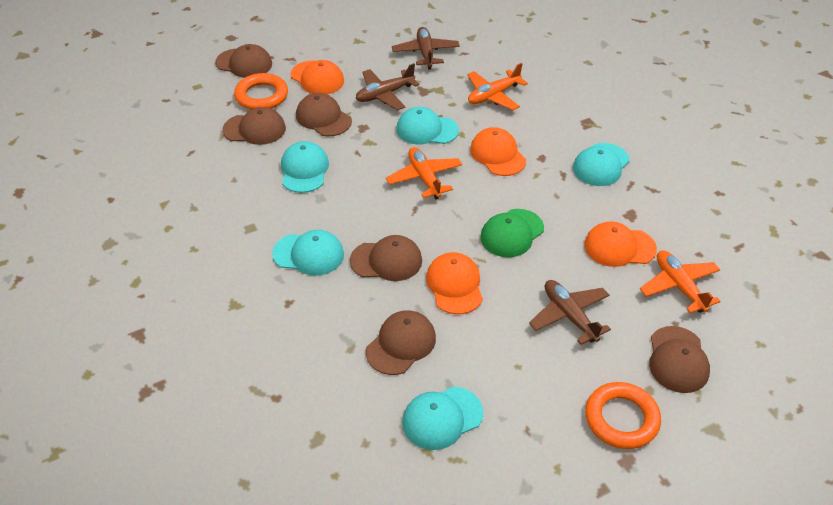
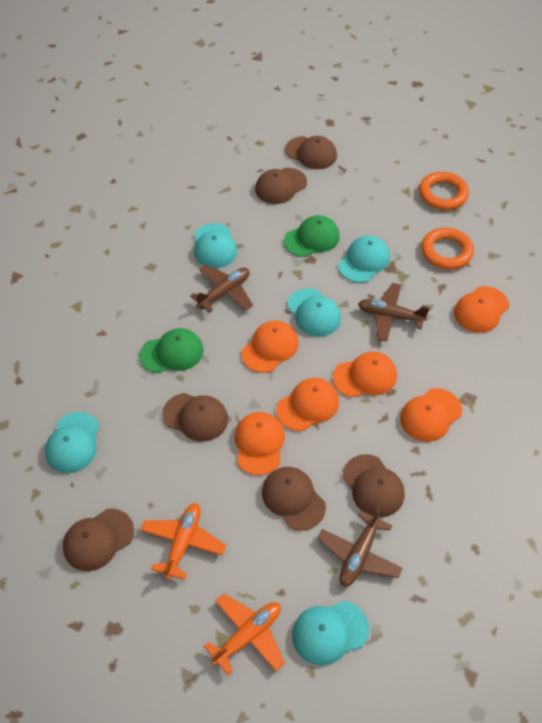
green cap: 1 -> 2
orange cap: 4 -> 6
orange plane: 3 -> 2

